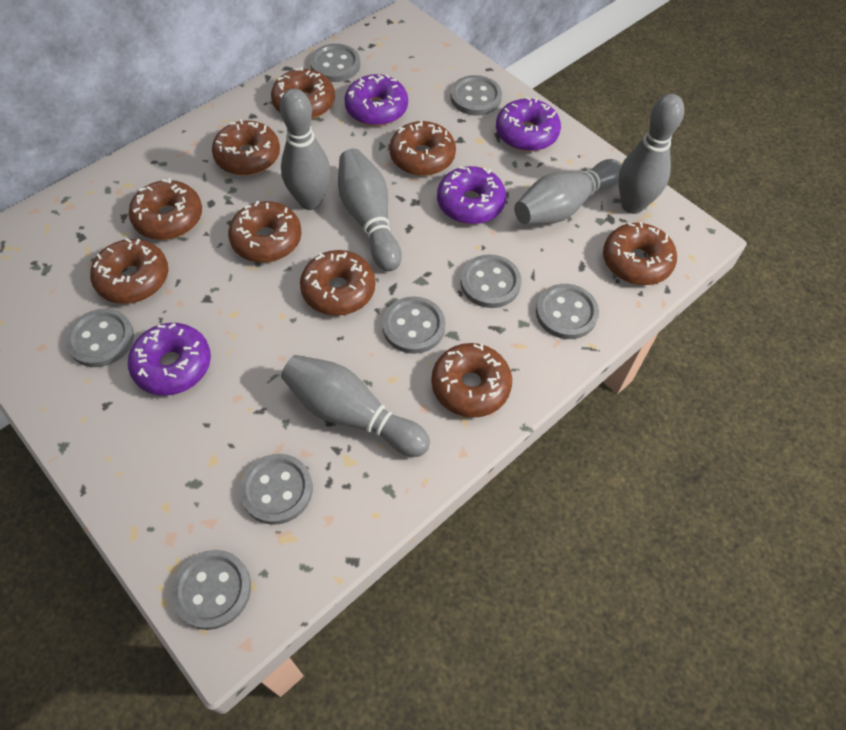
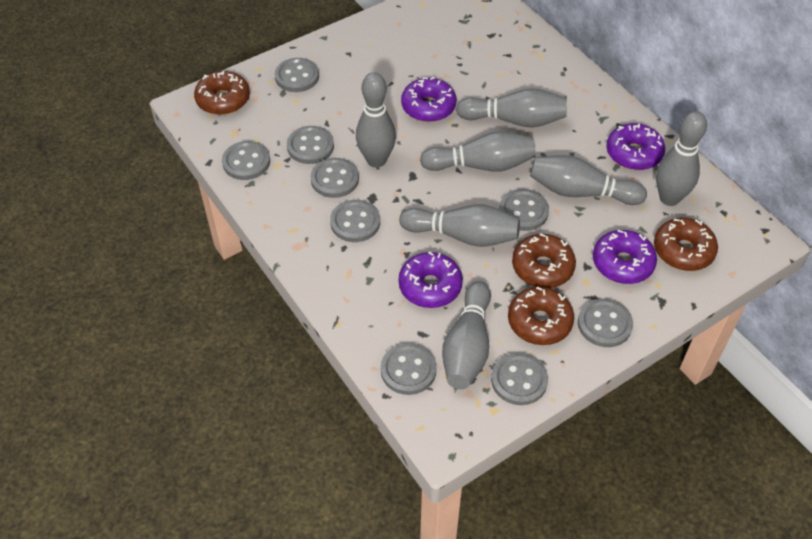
brown donut: 9 -> 4
grey bowling pin: 5 -> 7
grey button: 8 -> 9

